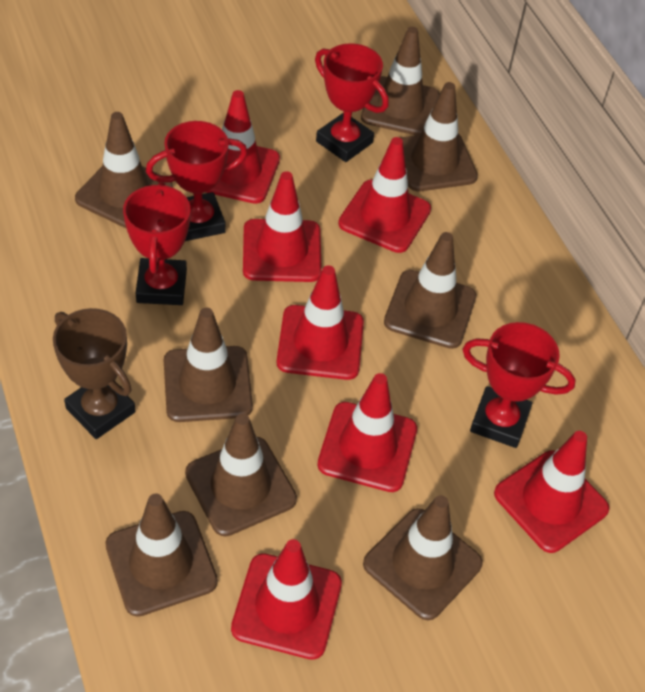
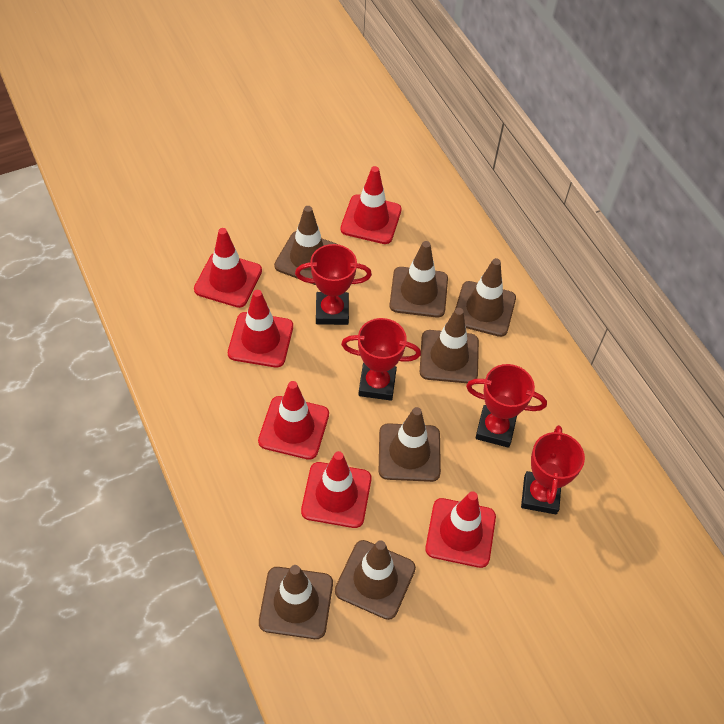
brown traffic cone: 8 -> 7
brown trophy: 1 -> 0
red traffic cone: 7 -> 6

